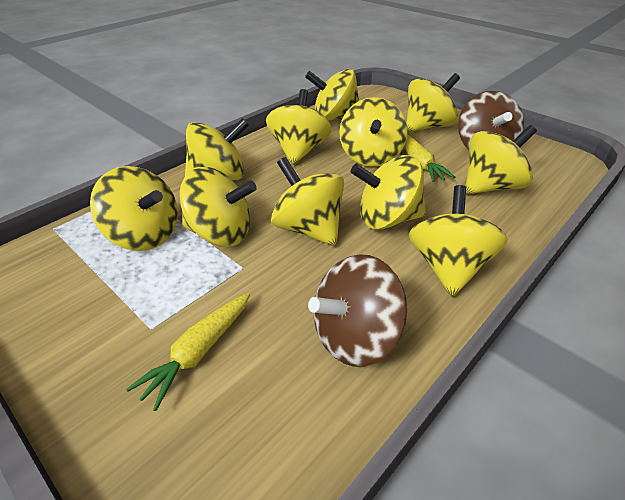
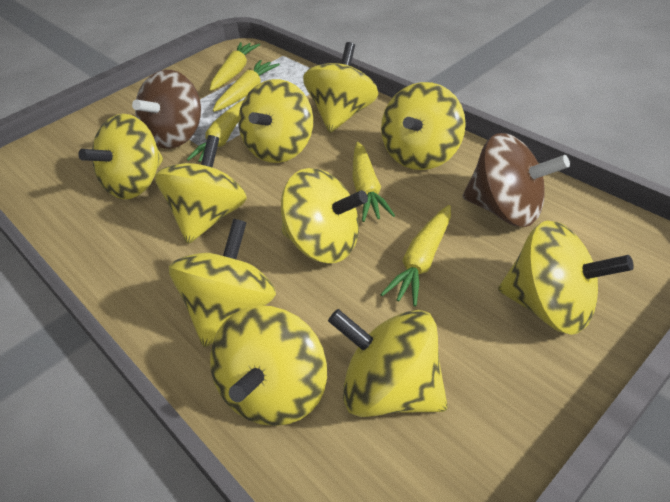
yellow carrot: 2 -> 5
yellow spinning top: 11 -> 10

